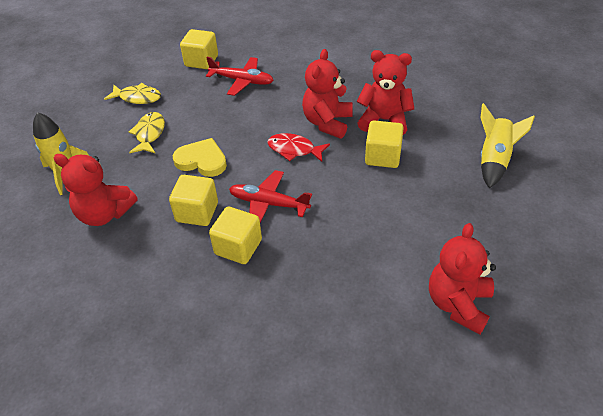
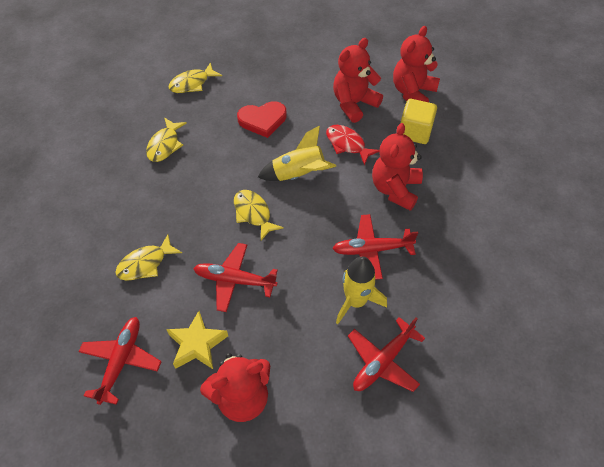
red heart: 0 -> 1
red plane: 2 -> 4
yellow cube: 4 -> 1
yellow fish: 2 -> 4
yellow heart: 1 -> 0
yellow star: 0 -> 1

